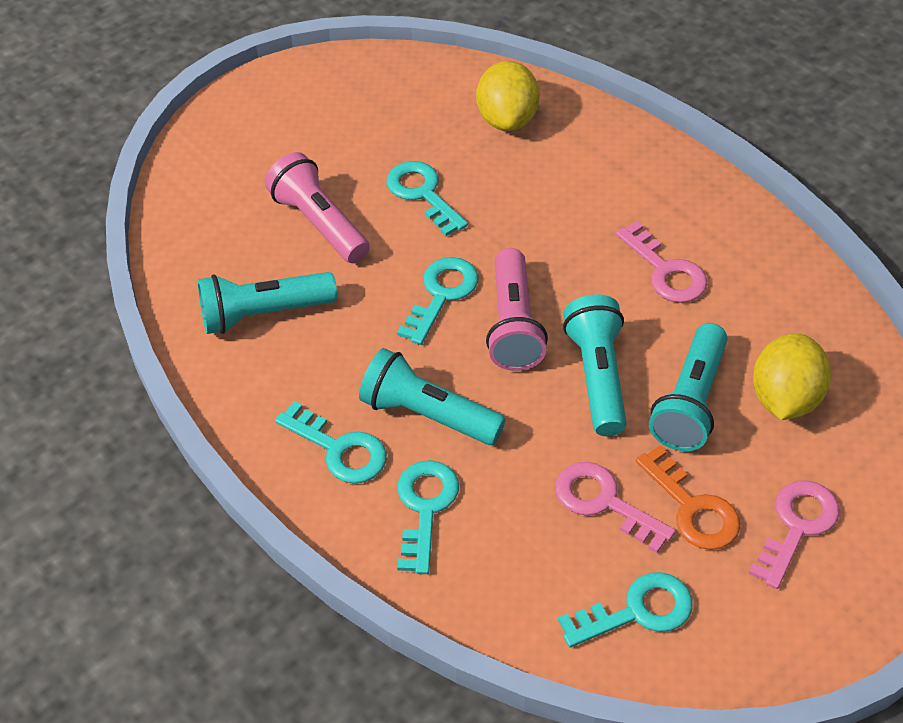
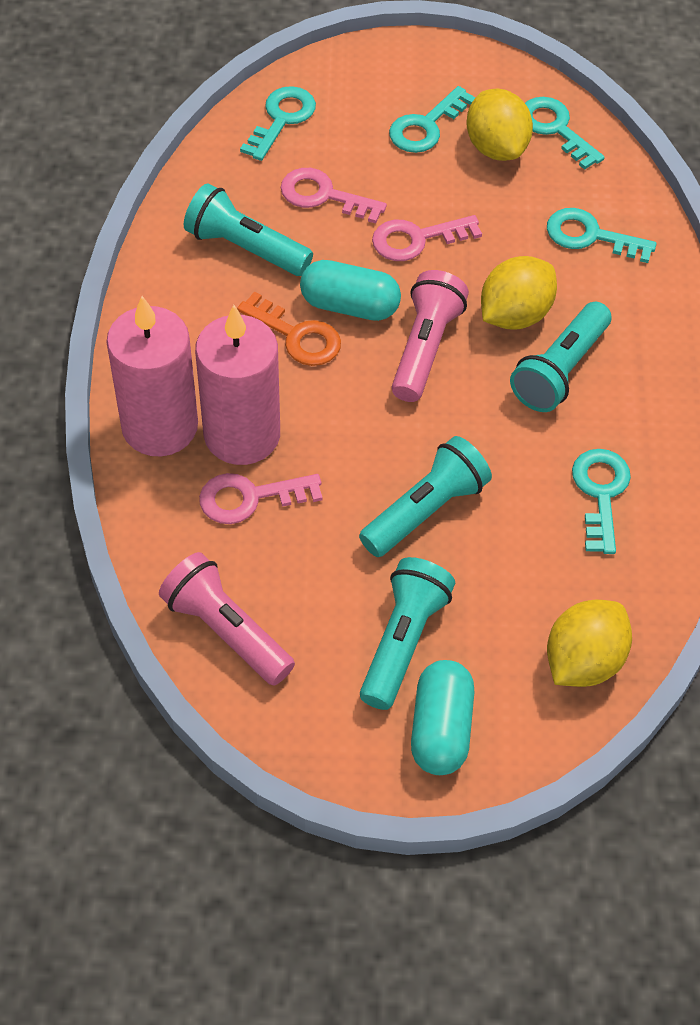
pink candle: 0 -> 2
turquoise capsule: 0 -> 2
yellow lemon: 2 -> 3

